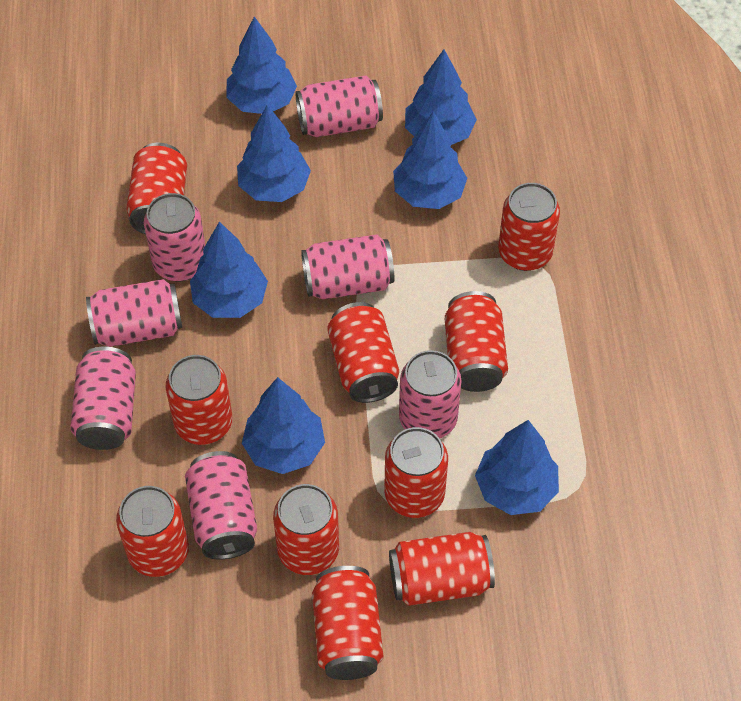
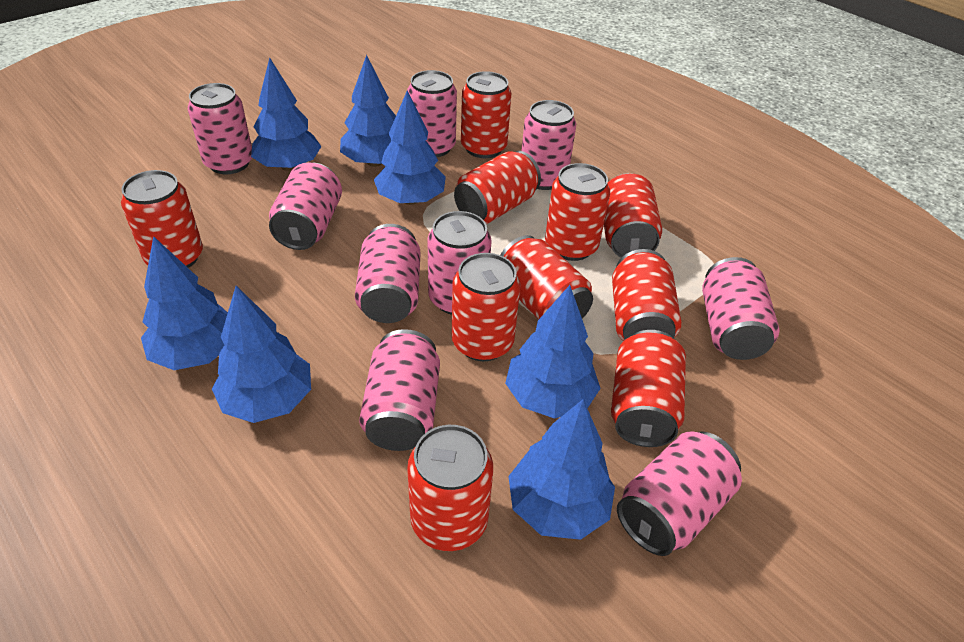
pink can: 7 -> 9

